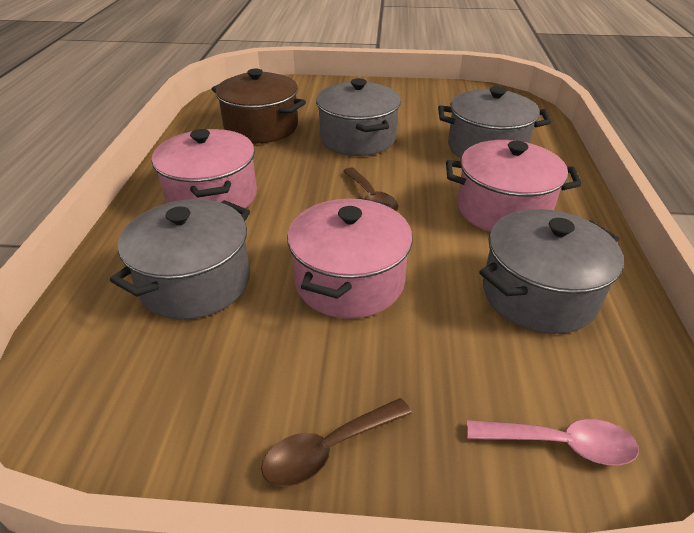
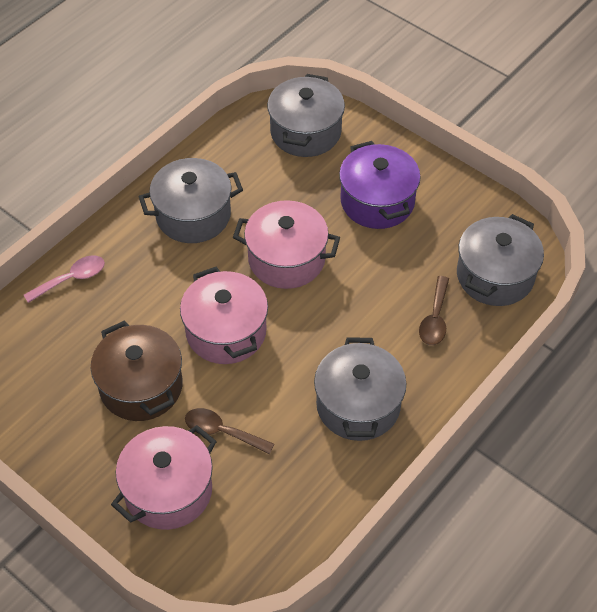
purple pot: 0 -> 1

